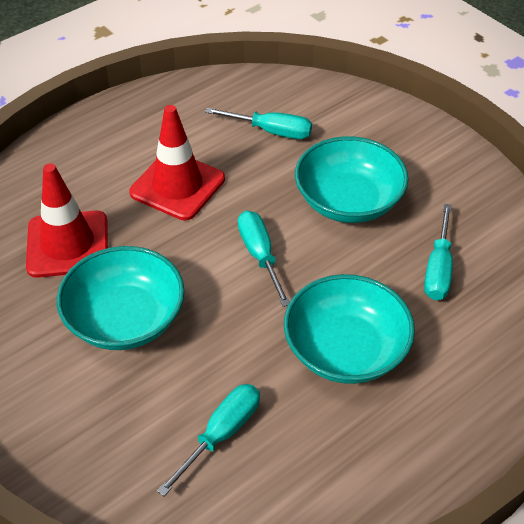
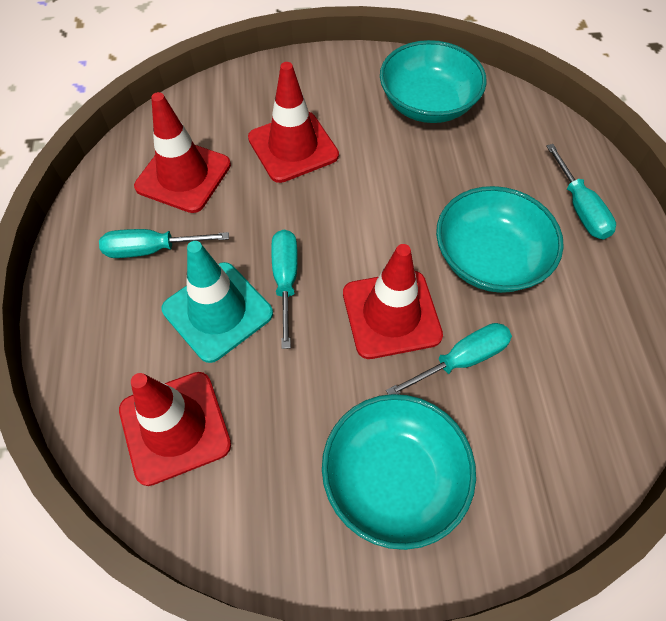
red traffic cone: 2 -> 4
turquoise traffic cone: 0 -> 1

